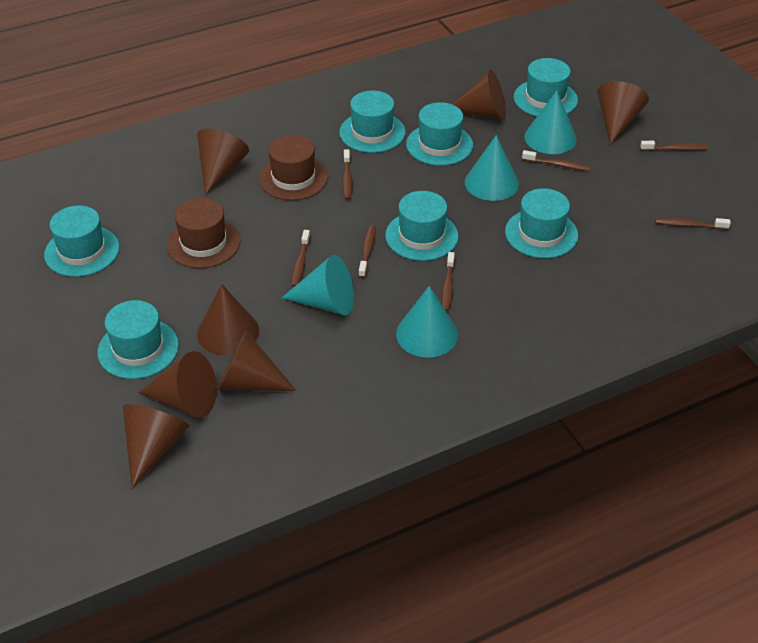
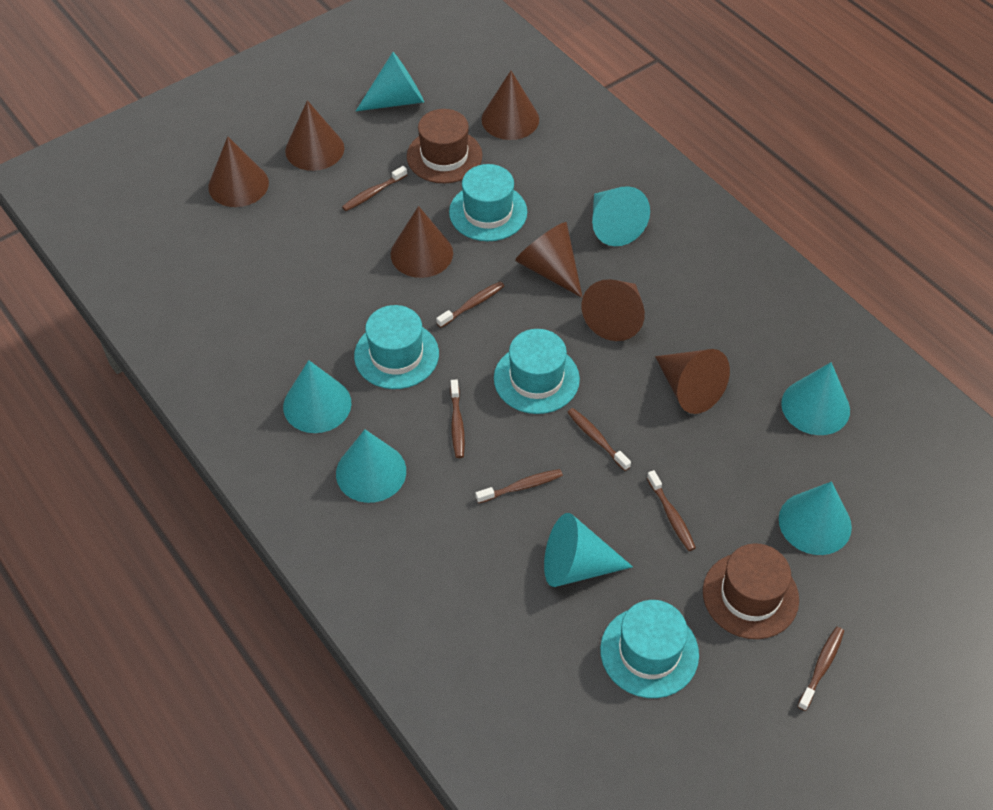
turquoise cone: 4 -> 7
turquoise hat: 7 -> 4

